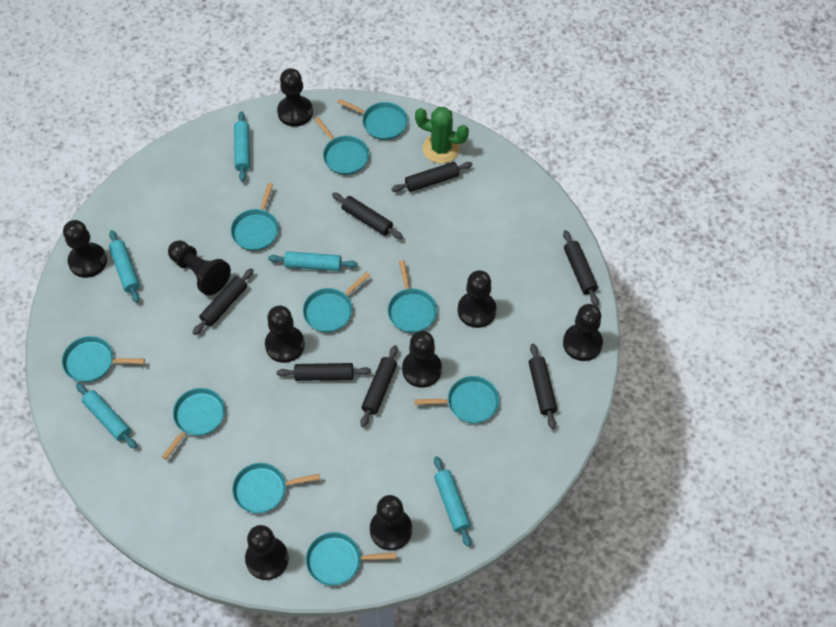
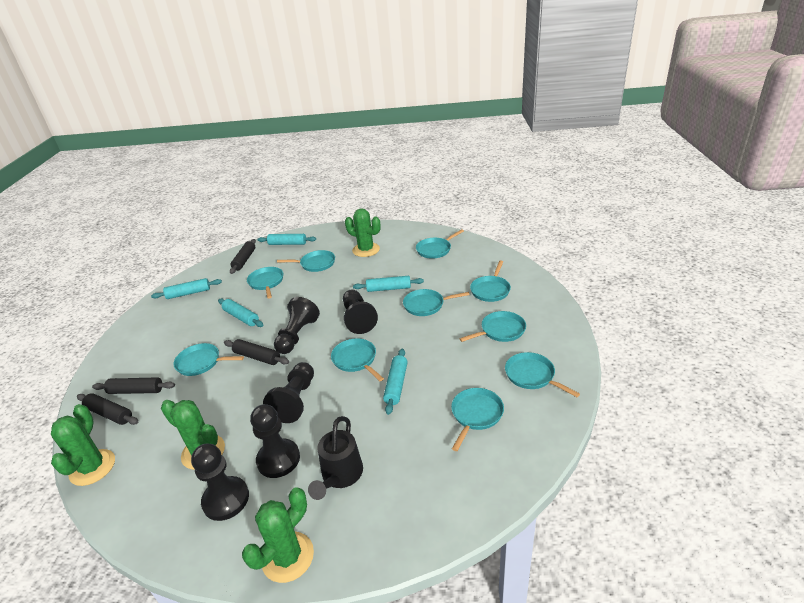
black pawn: 9 -> 5
black rolling pin: 7 -> 4
black watering can: 0 -> 1
green cactus: 1 -> 4

